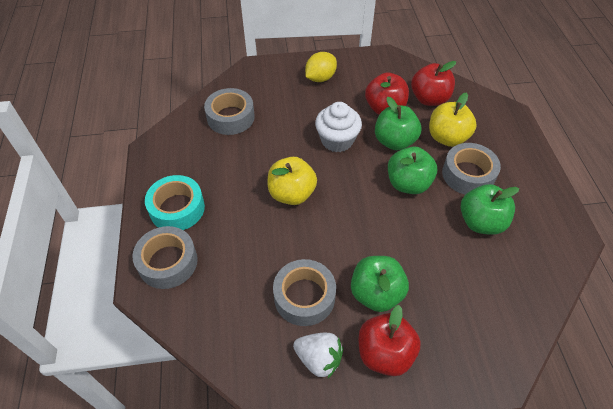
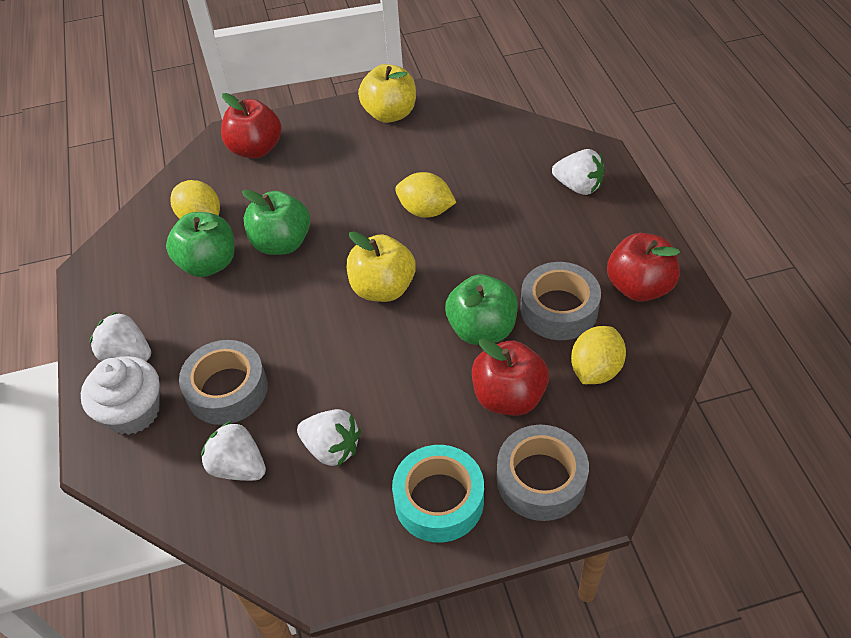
green apple: 4 -> 3
grey tape: 4 -> 3
white strawberry: 1 -> 4
yellow lemon: 1 -> 3

